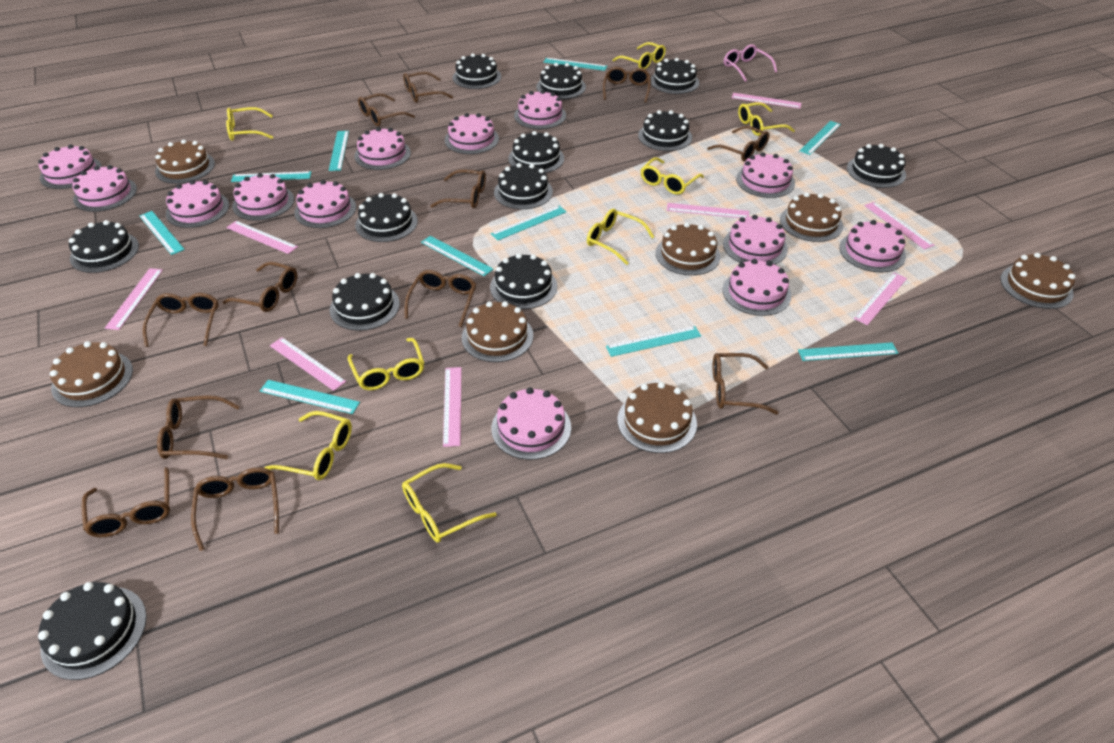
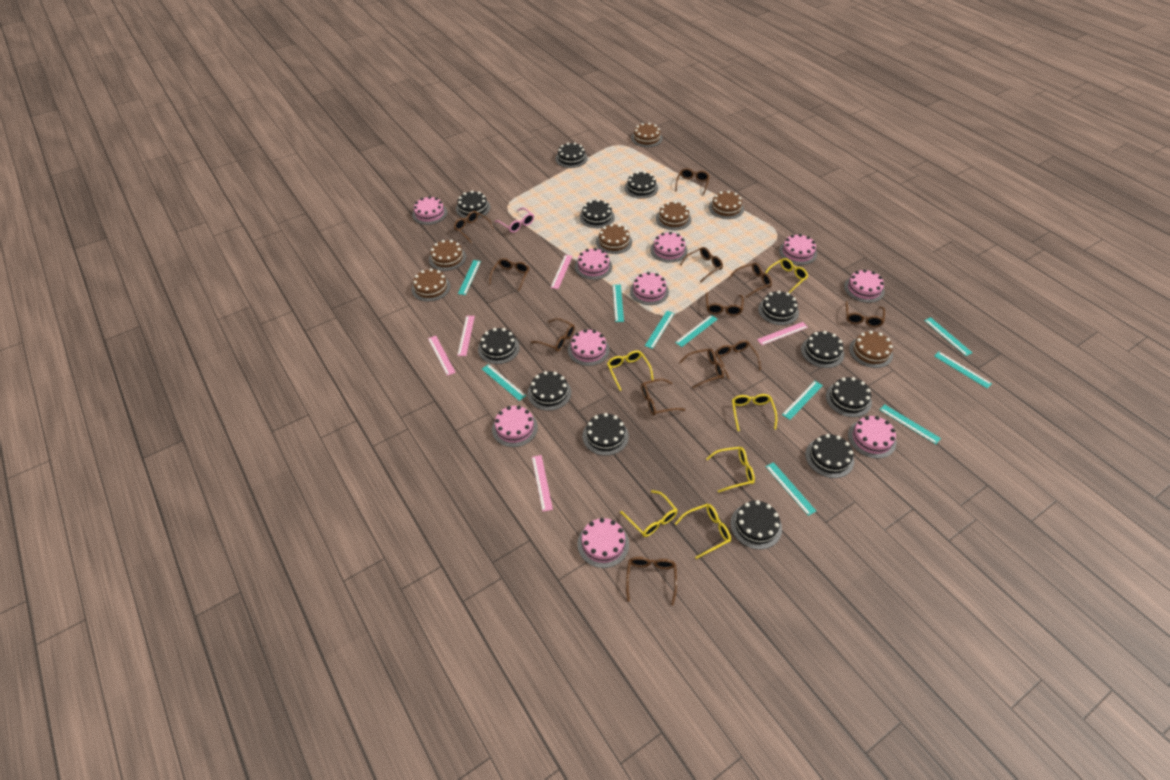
pink cake: 13 -> 10
pink ruler: 8 -> 5
yellow glasses: 8 -> 6

